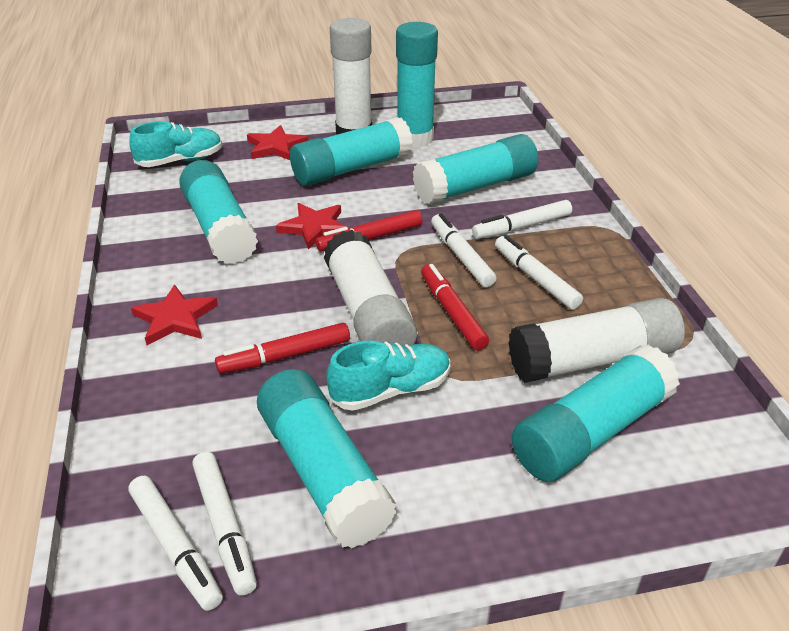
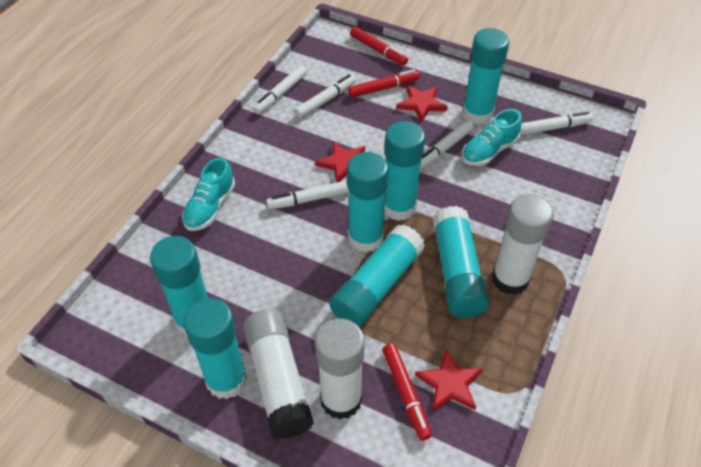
turquoise glue stick: 6 -> 7

